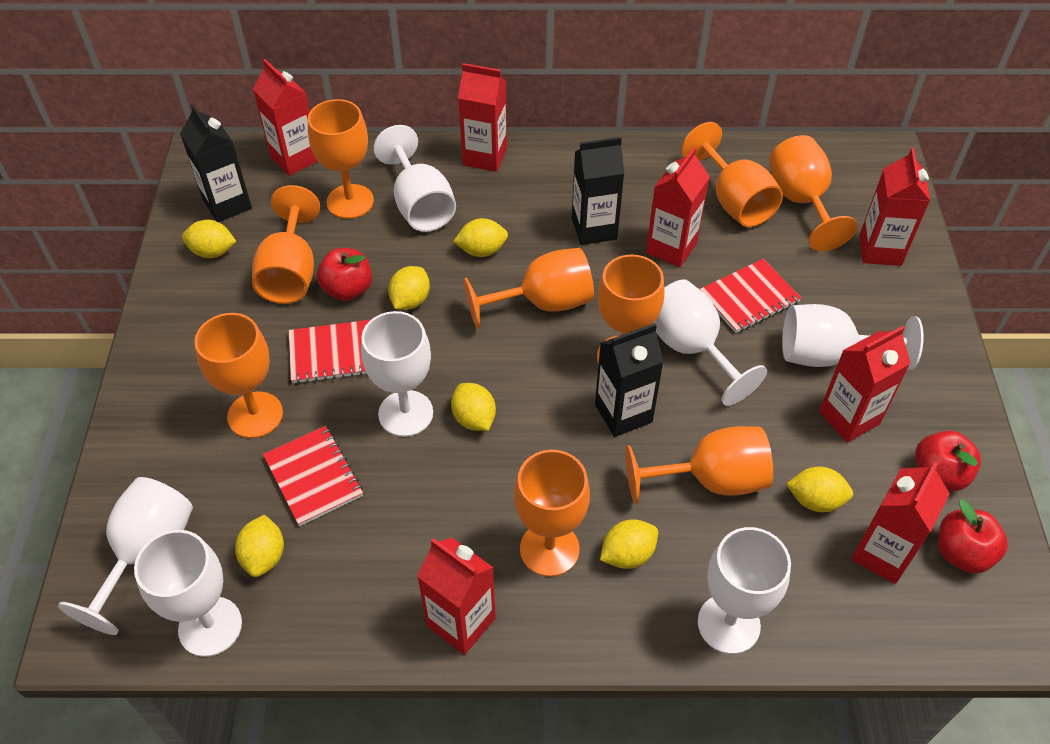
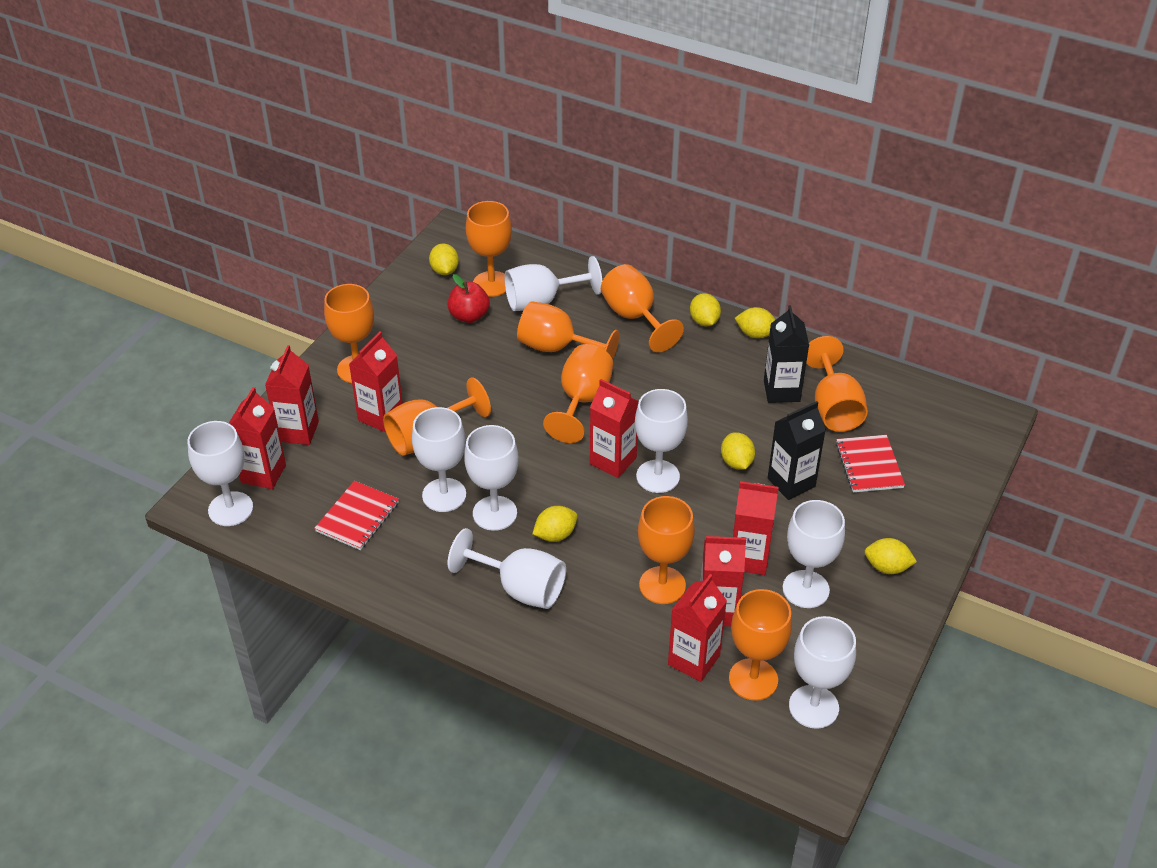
black carton: 3 -> 2
red apple: 3 -> 1
red notebook: 3 -> 2
white goblet: 7 -> 8
yellow lemon: 7 -> 6

